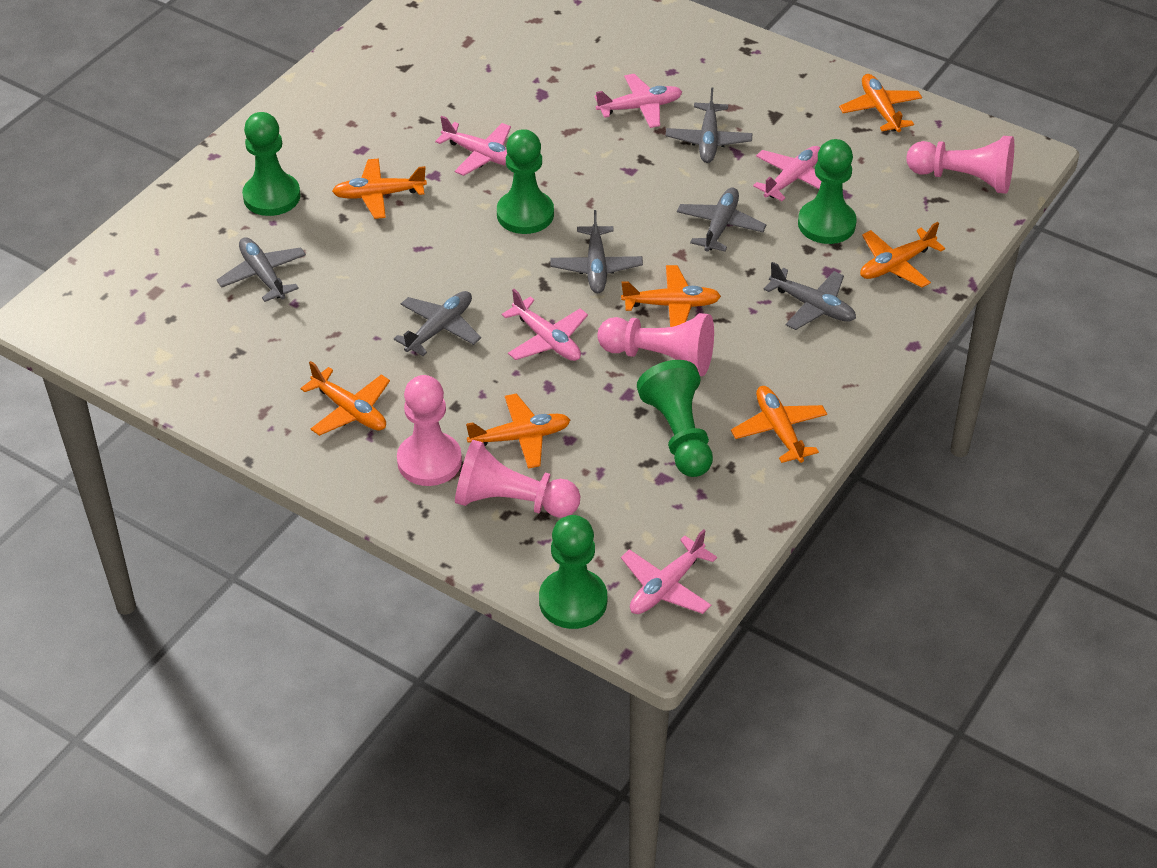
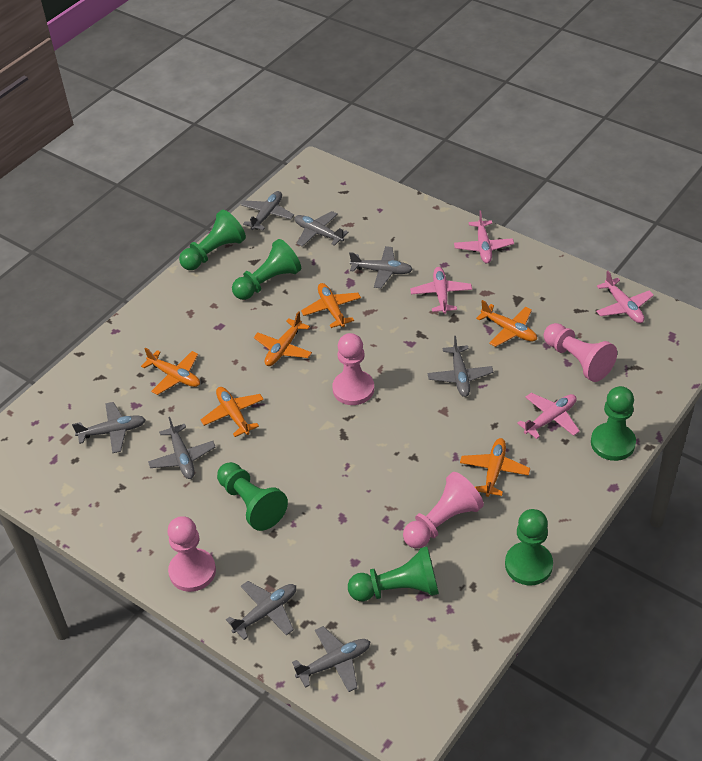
green pawn: 5 -> 6
grey plane: 6 -> 8
orange plane: 7 -> 6
pink plane: 5 -> 4

